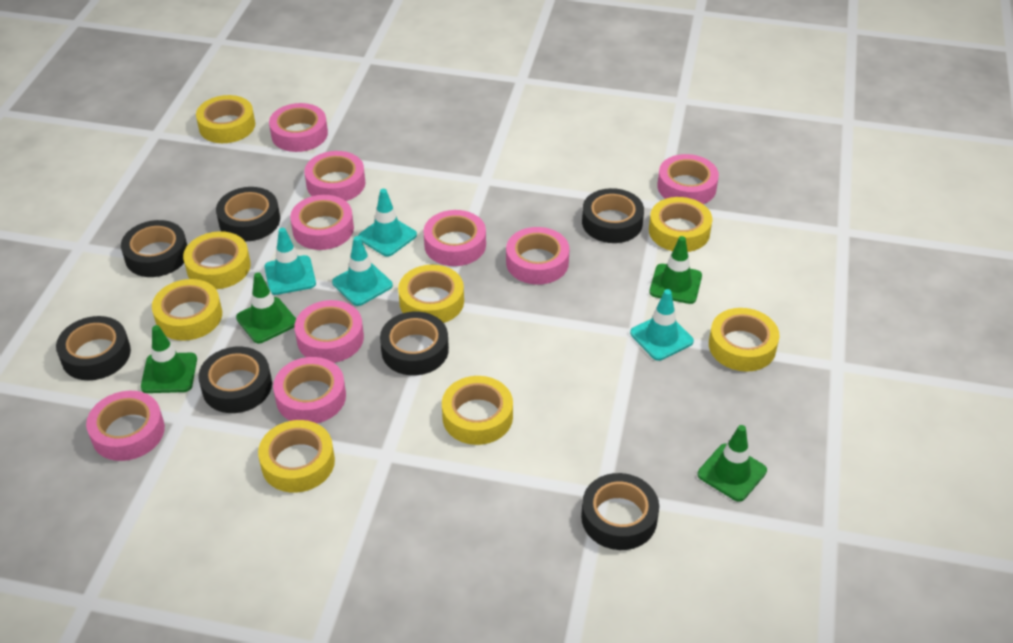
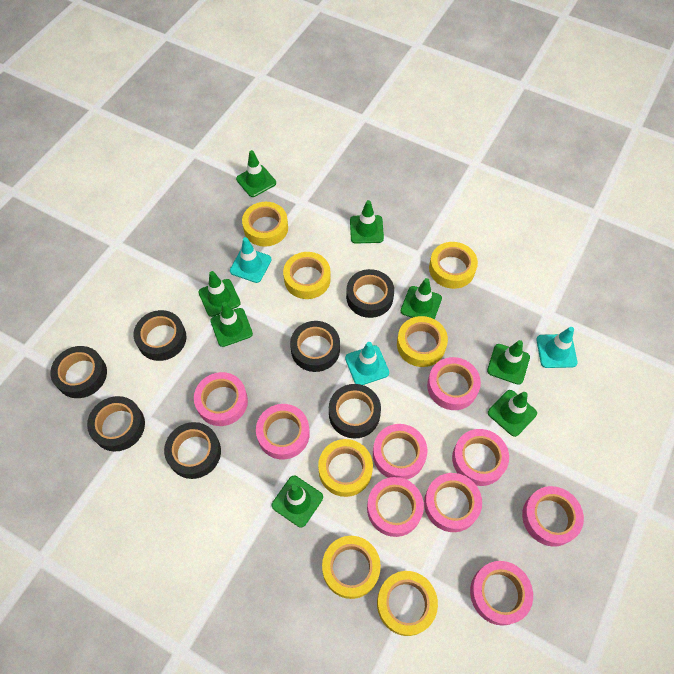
green traffic cone: 4 -> 8
turquoise traffic cone: 4 -> 3
yellow tape: 8 -> 7

